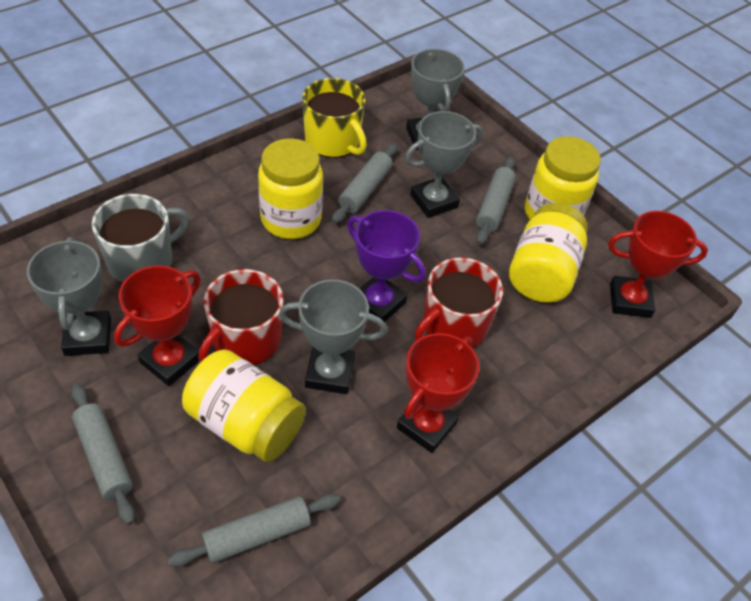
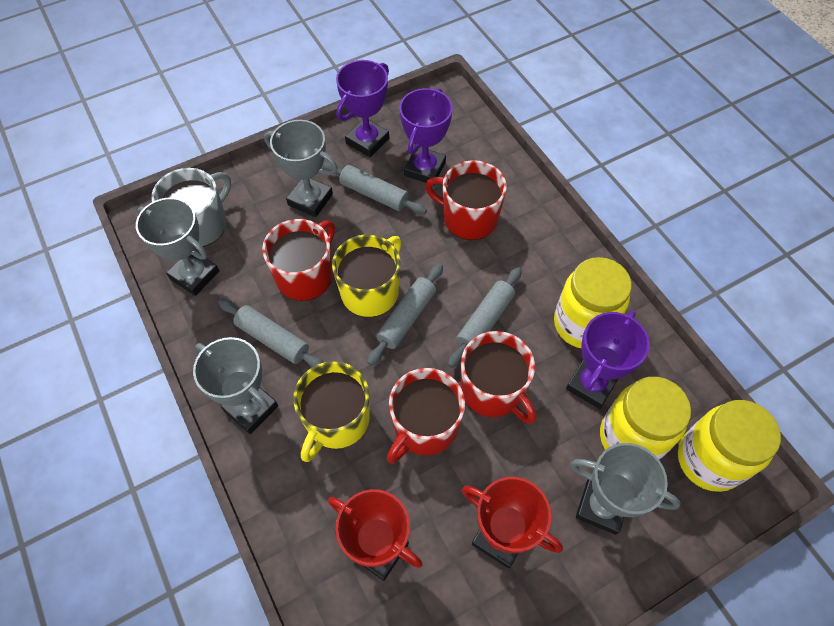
purple trophy: 1 -> 3
red mug: 2 -> 4
red trophy: 3 -> 2
yellow jar: 4 -> 3
yellow mug: 1 -> 2

